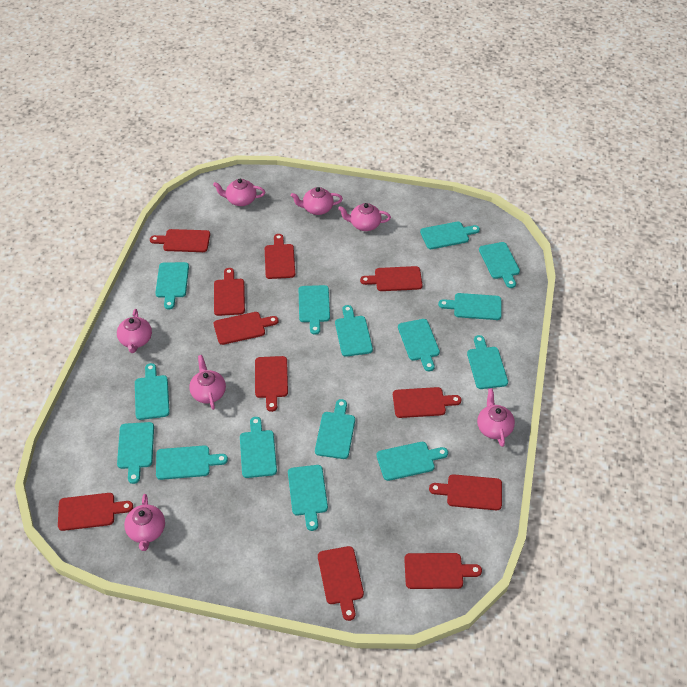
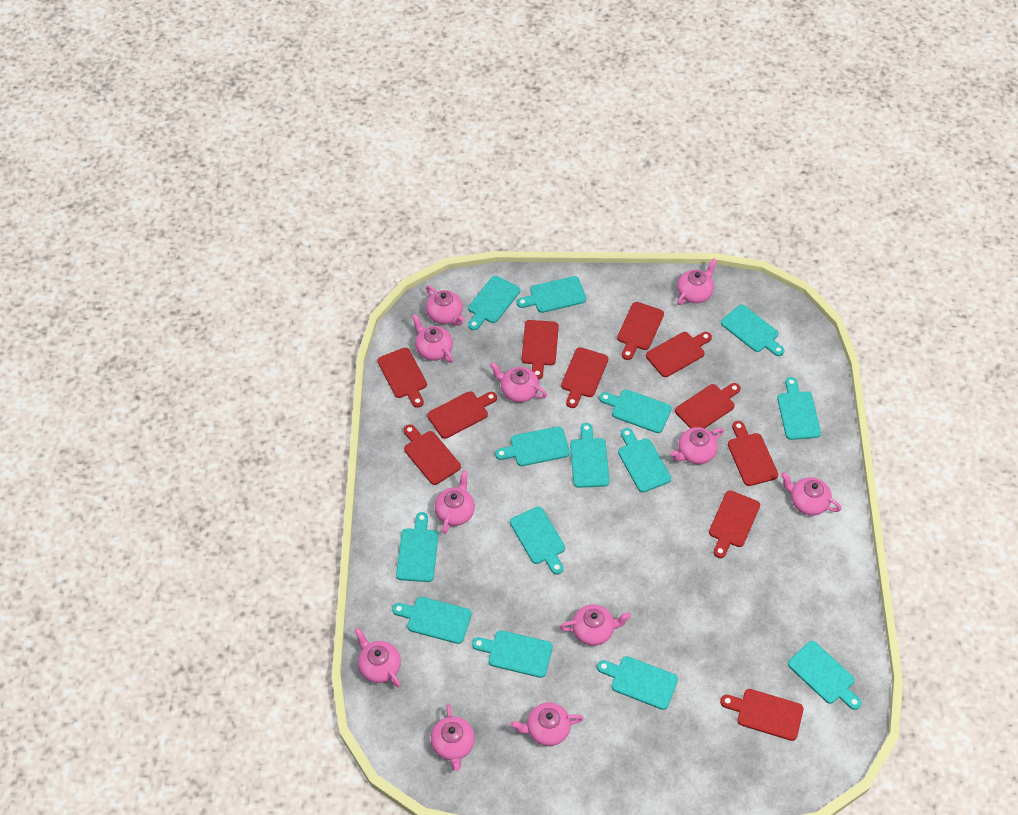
pink teapot: 7 -> 11
turquoise cutting board: 15 -> 14

